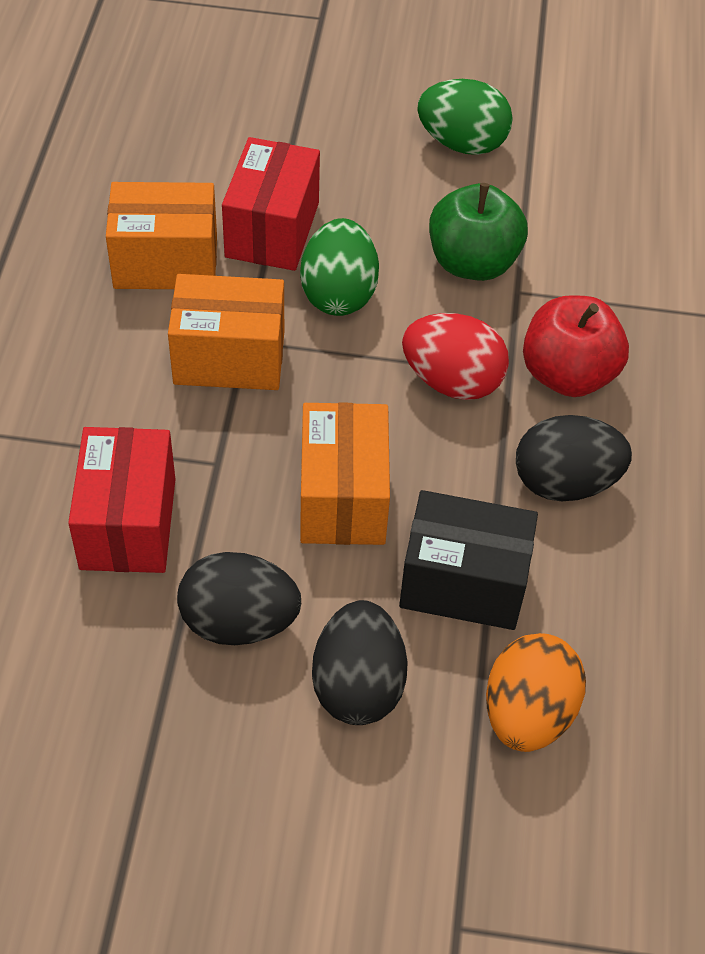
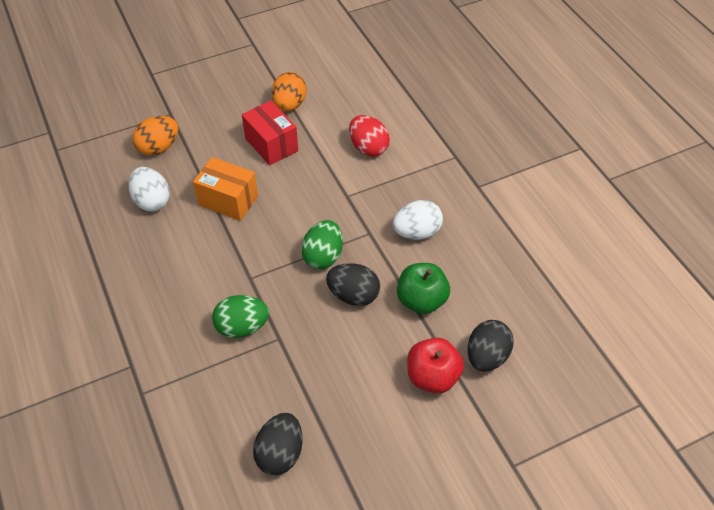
black box: 1 -> 0
orange box: 3 -> 1
orange egg: 1 -> 2
red box: 2 -> 1
white egg: 0 -> 2

